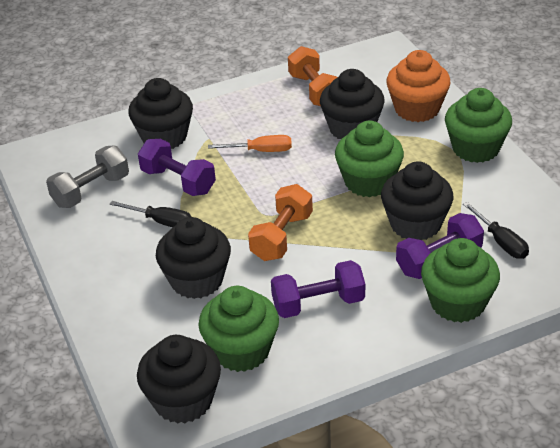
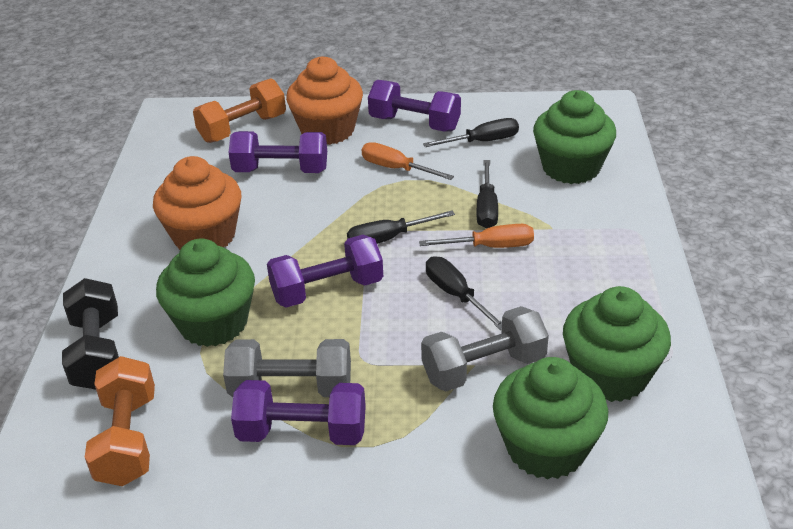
black cupcake: 5 -> 0
black dumbbell: 0 -> 1
black screwdriver: 2 -> 4
grey dumbbell: 1 -> 2
orange cupcake: 1 -> 2
orange screwdriver: 1 -> 2
purple dumbbell: 3 -> 4

